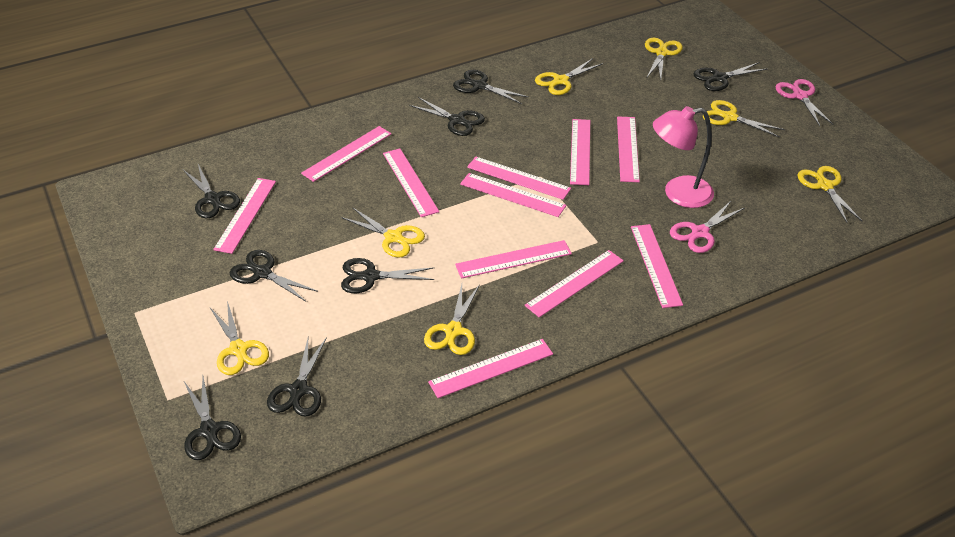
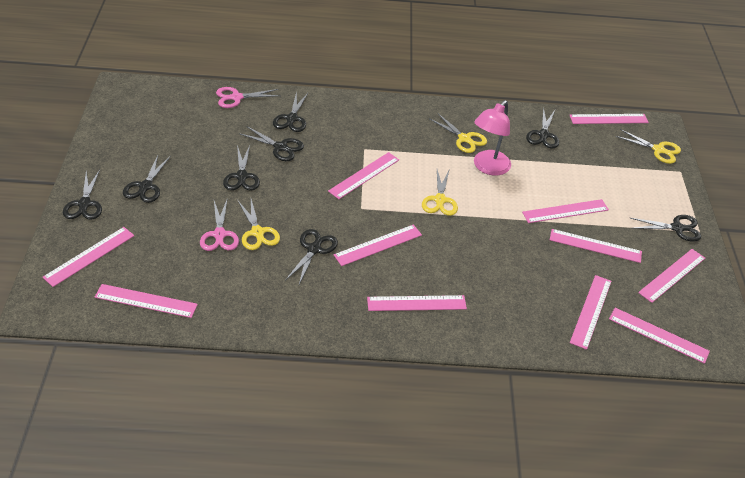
yellow scissors: 7 -> 4

